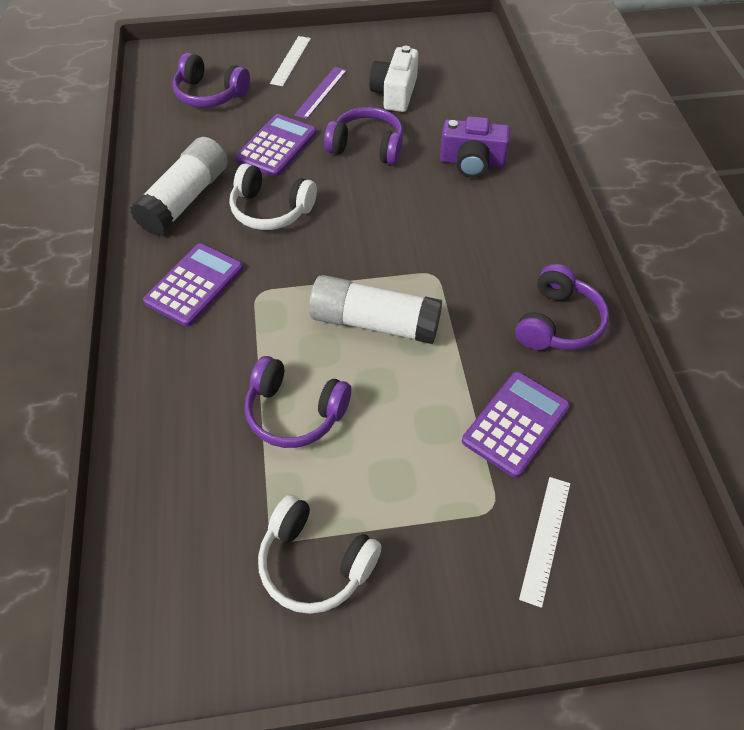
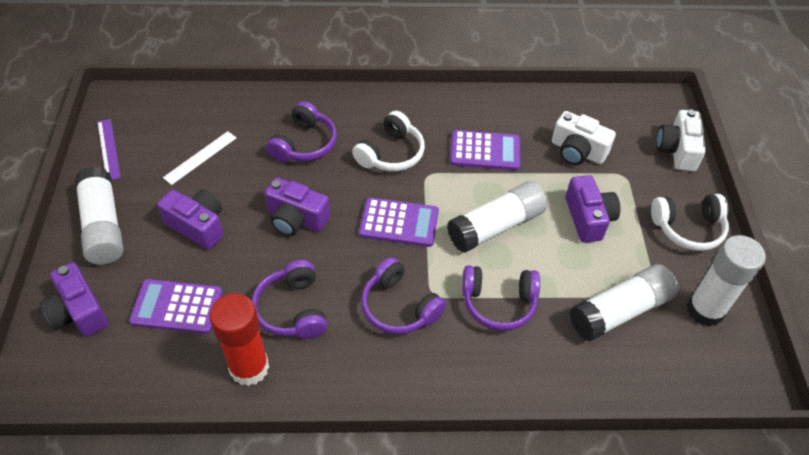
purple camera: 1 -> 4
red glue stick: 0 -> 1
white camera: 1 -> 2
white glue stick: 2 -> 4
white ruler: 2 -> 1

